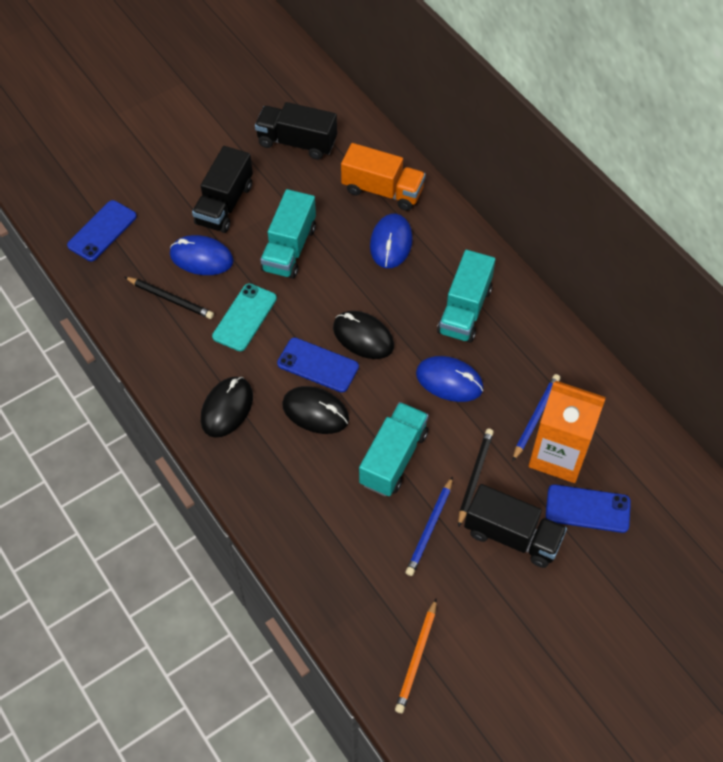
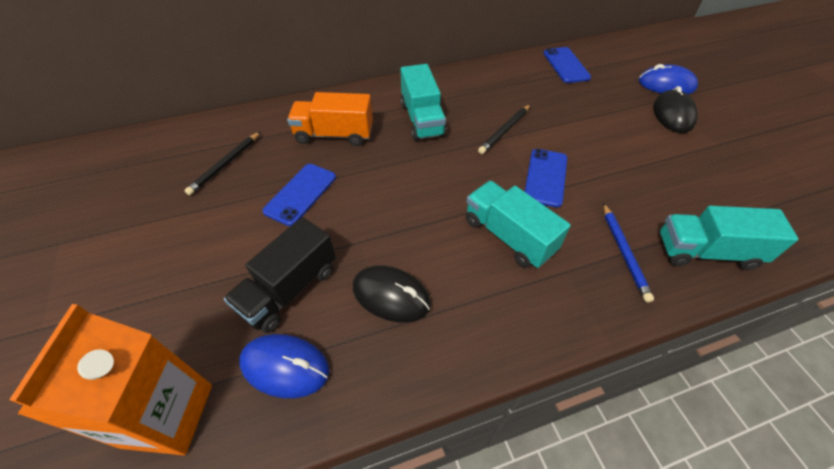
black mouse: 3 -> 2
black truck: 3 -> 1
blue mouse: 3 -> 2
blue pencil: 2 -> 1
orange pencil: 1 -> 0
turquoise phone: 1 -> 0

